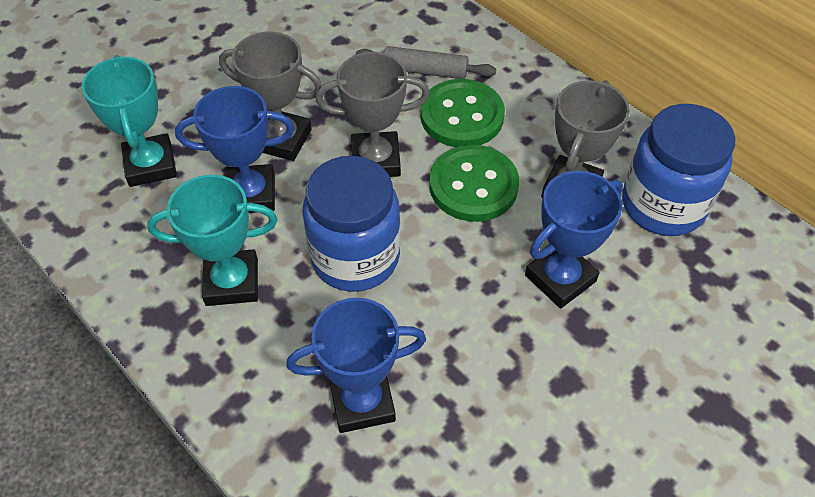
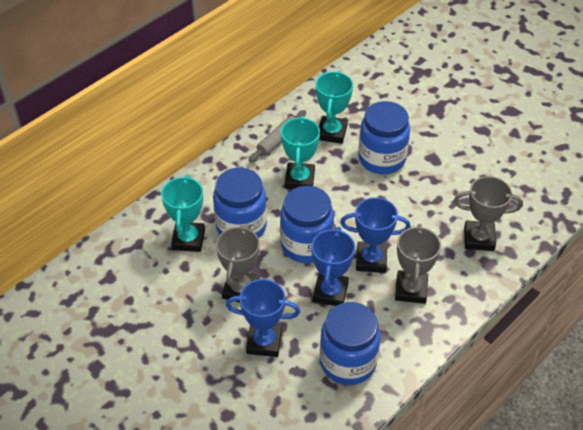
blue jar: 2 -> 4
green button: 2 -> 0
turquoise trophy: 2 -> 3

